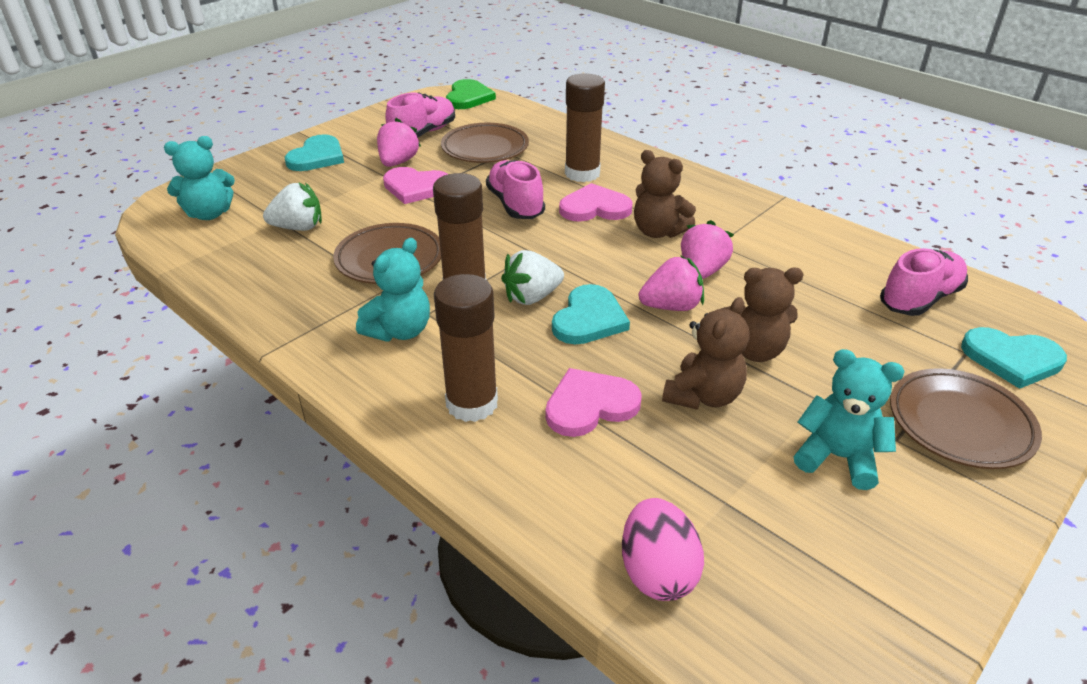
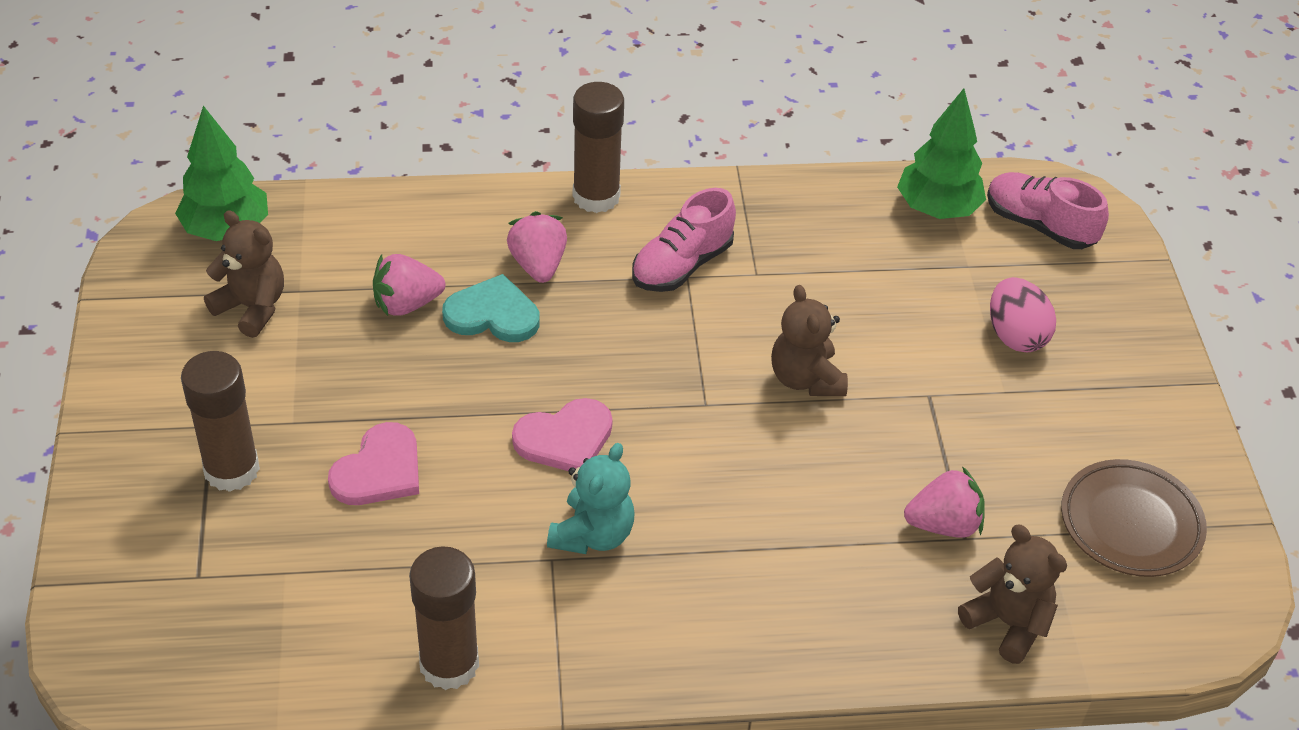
brown plate: 3 -> 1
green heart: 1 -> 0
green tree: 0 -> 2
pink heart: 3 -> 2
pink shoe: 3 -> 2
turquoise heart: 3 -> 1
turquoise teddy bear: 3 -> 1
white strawberry: 2 -> 0

